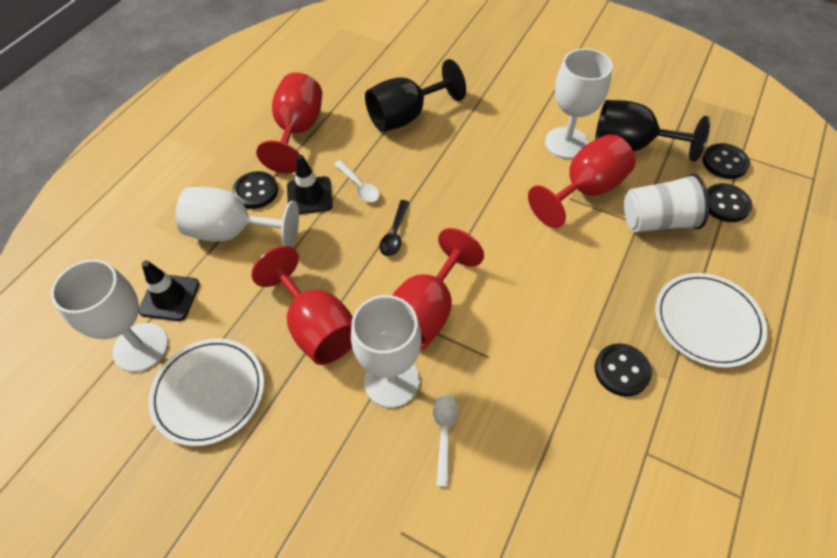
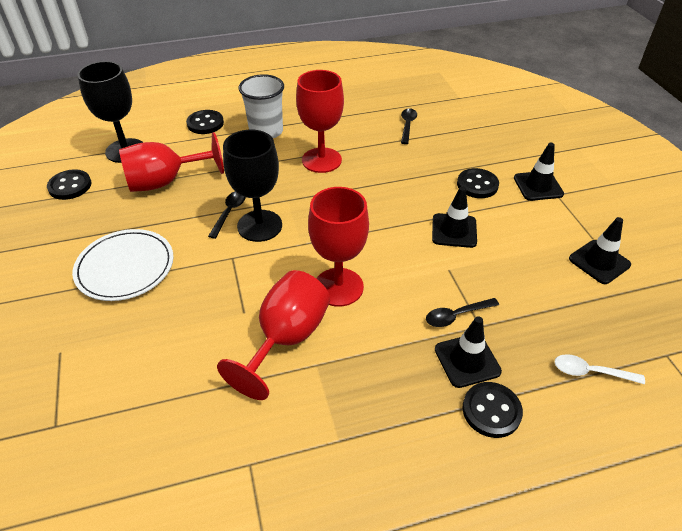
black spoon: 1 -> 3
black traffic cone: 2 -> 4
white goblet: 4 -> 0
white plate: 2 -> 1
white spoon: 2 -> 1

